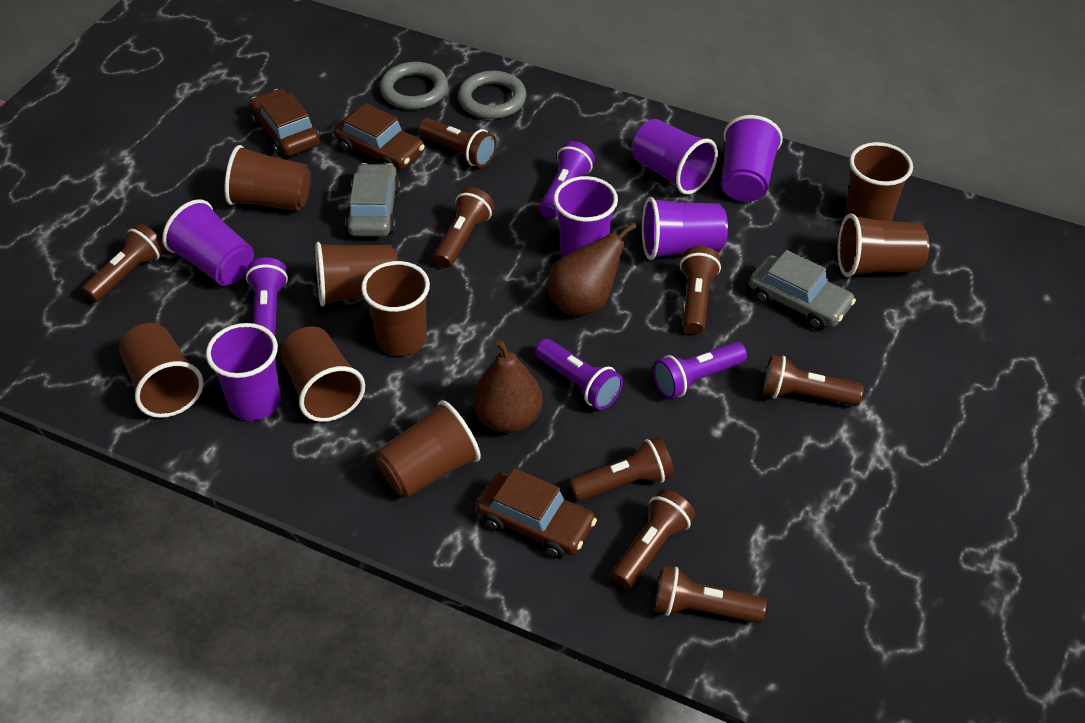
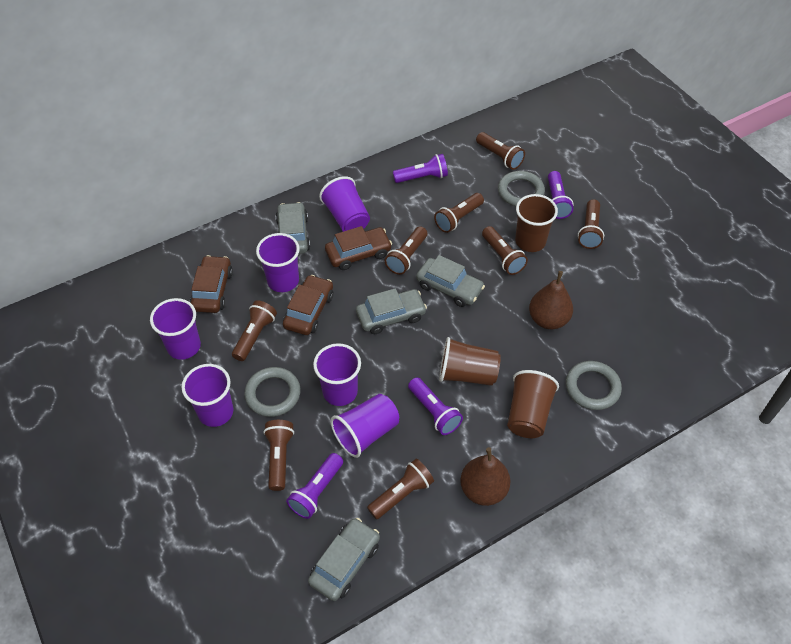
brown cup: 8 -> 3
grey car: 2 -> 4
grey ring: 2 -> 3

